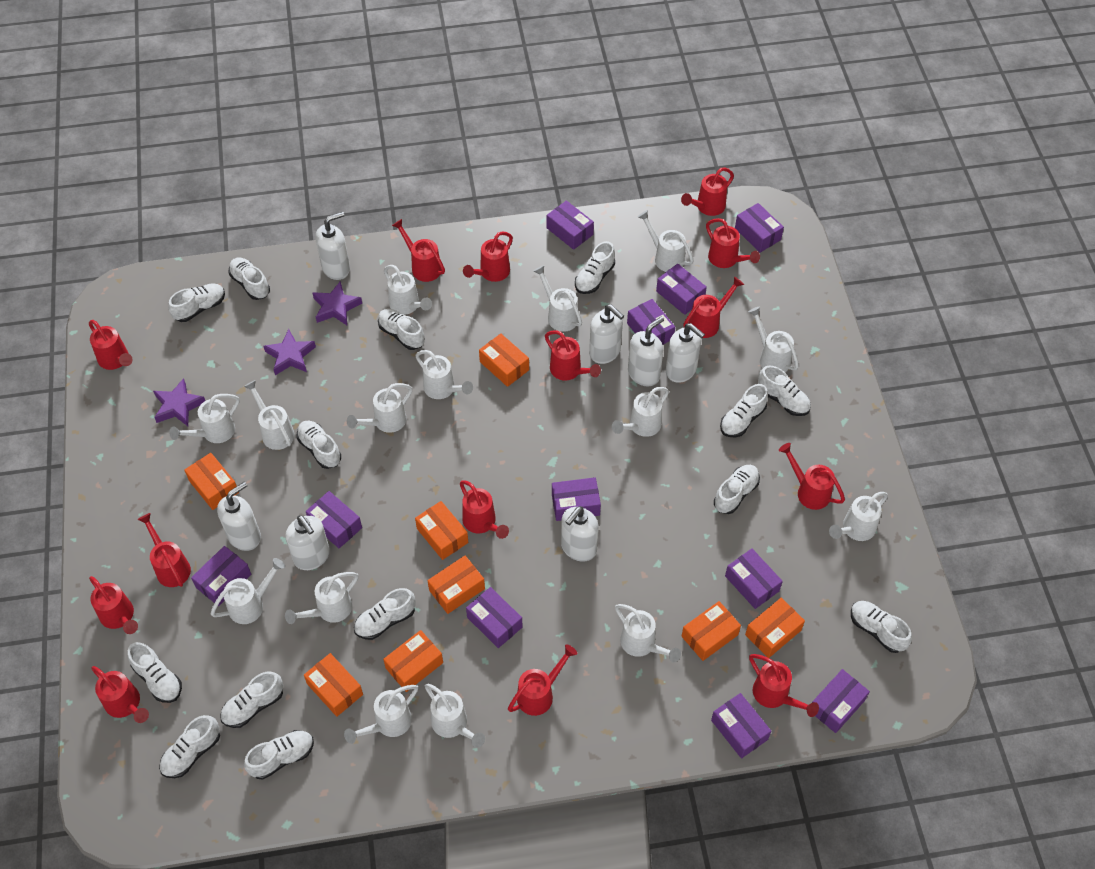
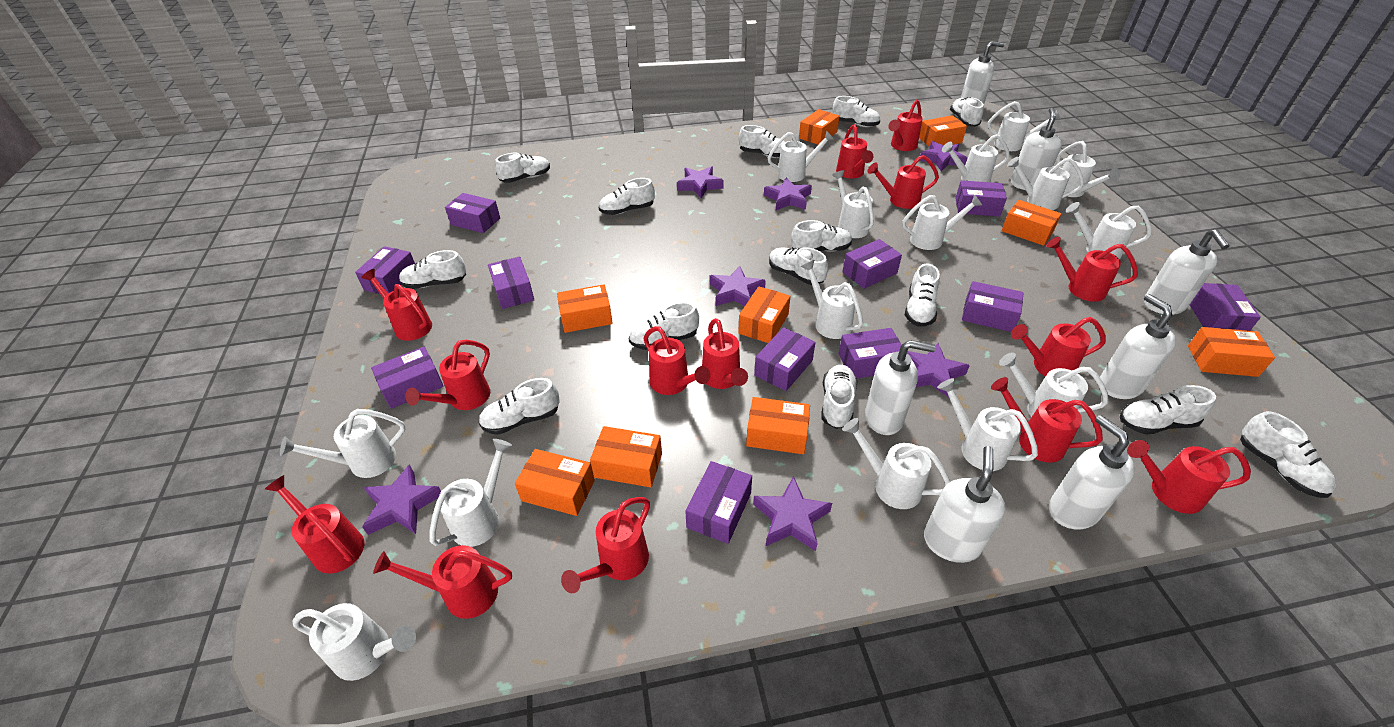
orange box: 8 -> 9
purple star: 3 -> 7

